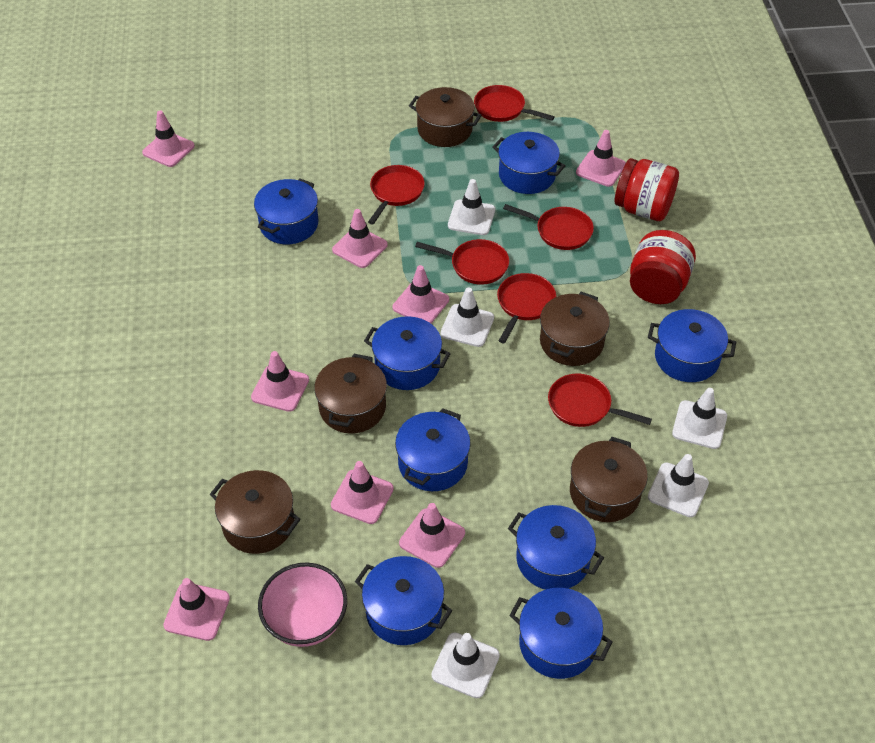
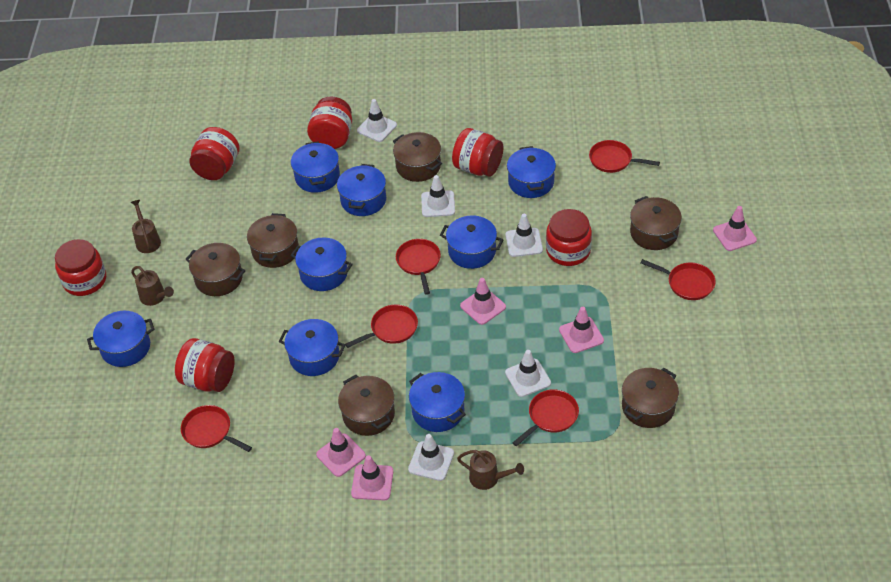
brown pot: 5 -> 6
brown watering can: 0 -> 3
pink bowl: 1 -> 0
pink traffic cone: 8 -> 5
red jar: 2 -> 6

